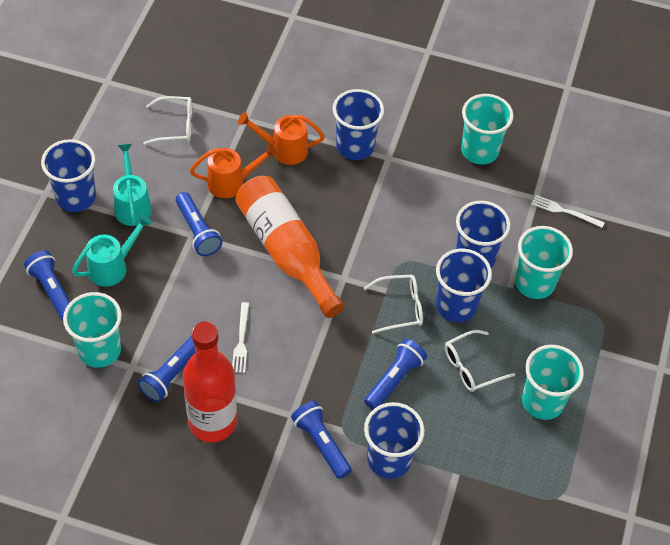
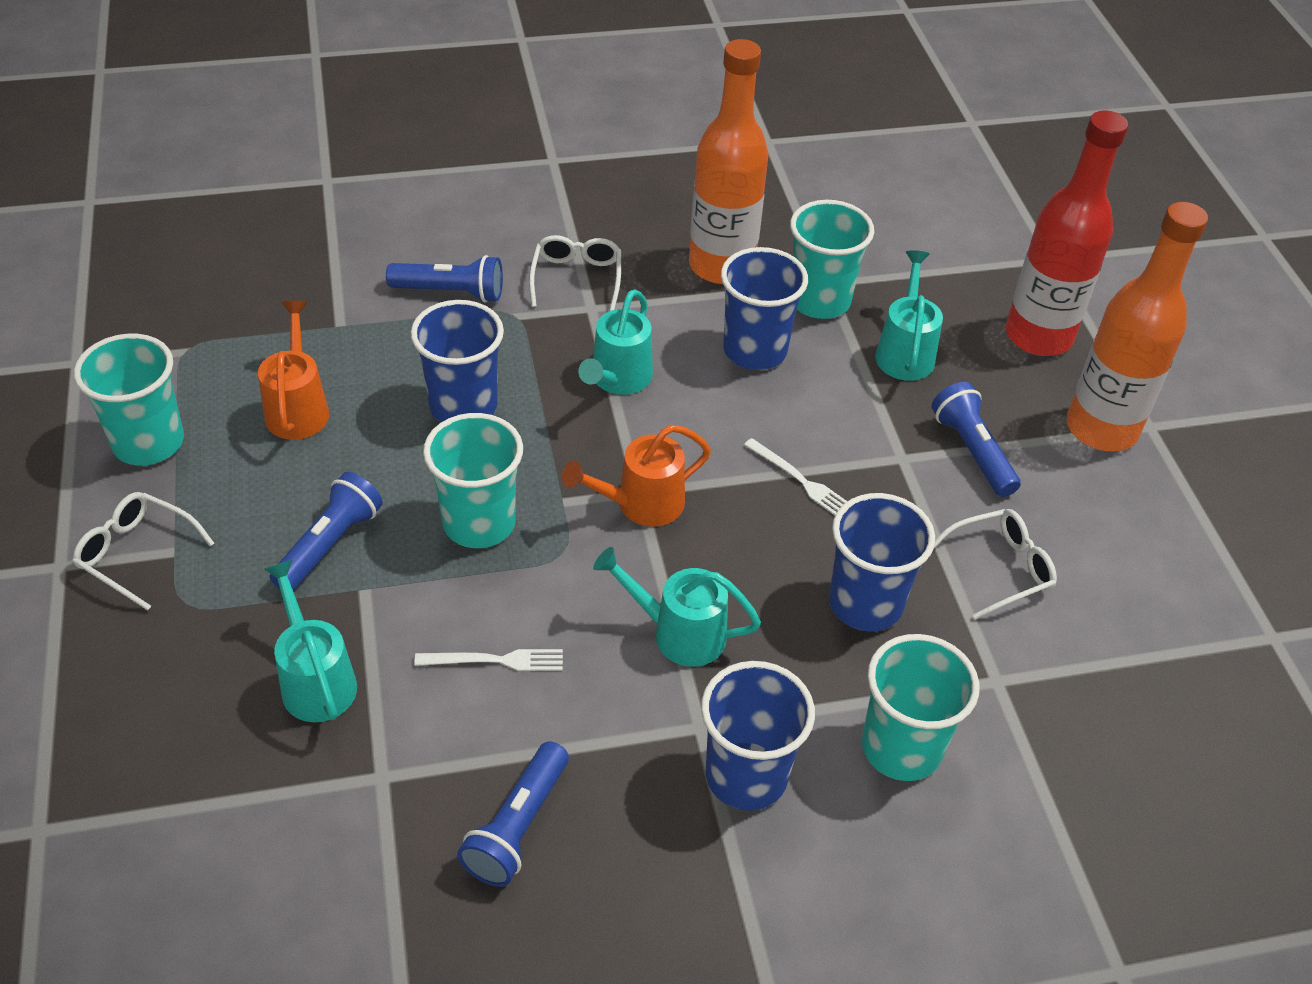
blue cup: 5 -> 4
blue flashlight: 5 -> 4
orange bottle: 1 -> 2
turquoise watering can: 2 -> 4

